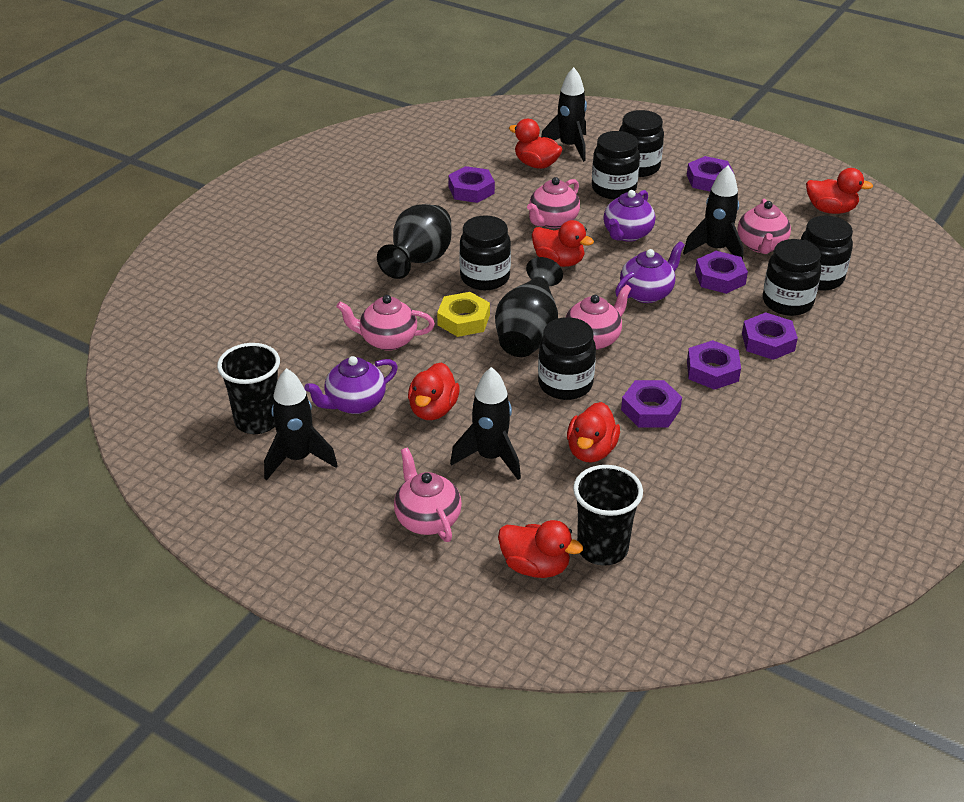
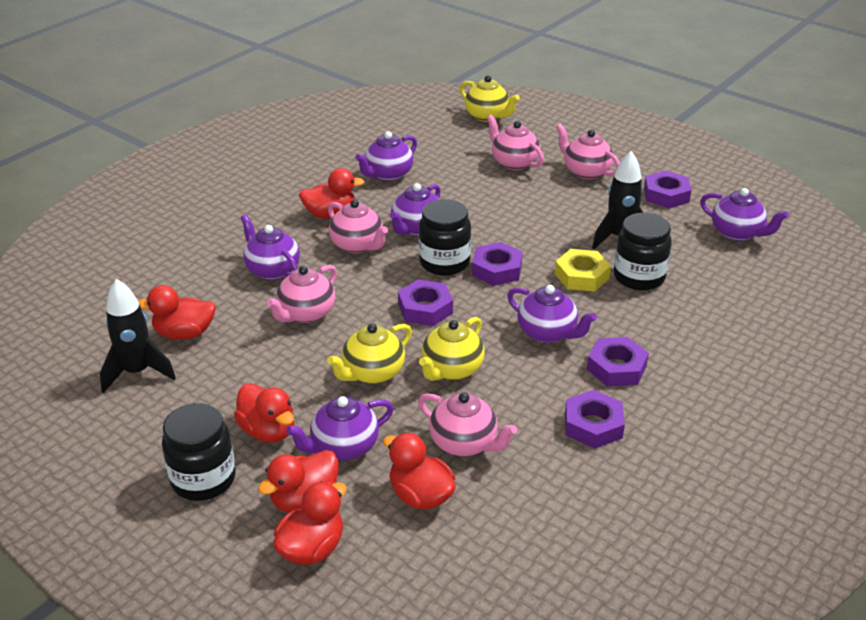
black cup: 2 -> 0
black jar: 6 -> 3
black rocket: 4 -> 2
black vase: 2 -> 0
purple nut: 6 -> 5
purple teapot: 3 -> 6
yellow teapot: 0 -> 3

